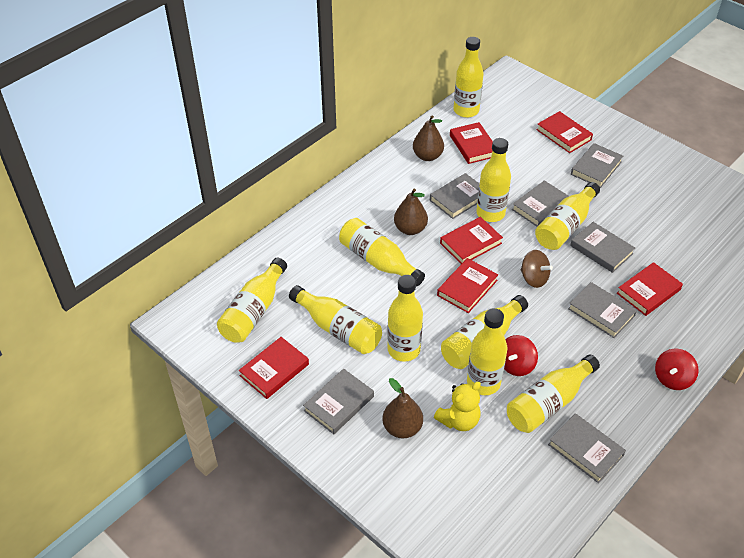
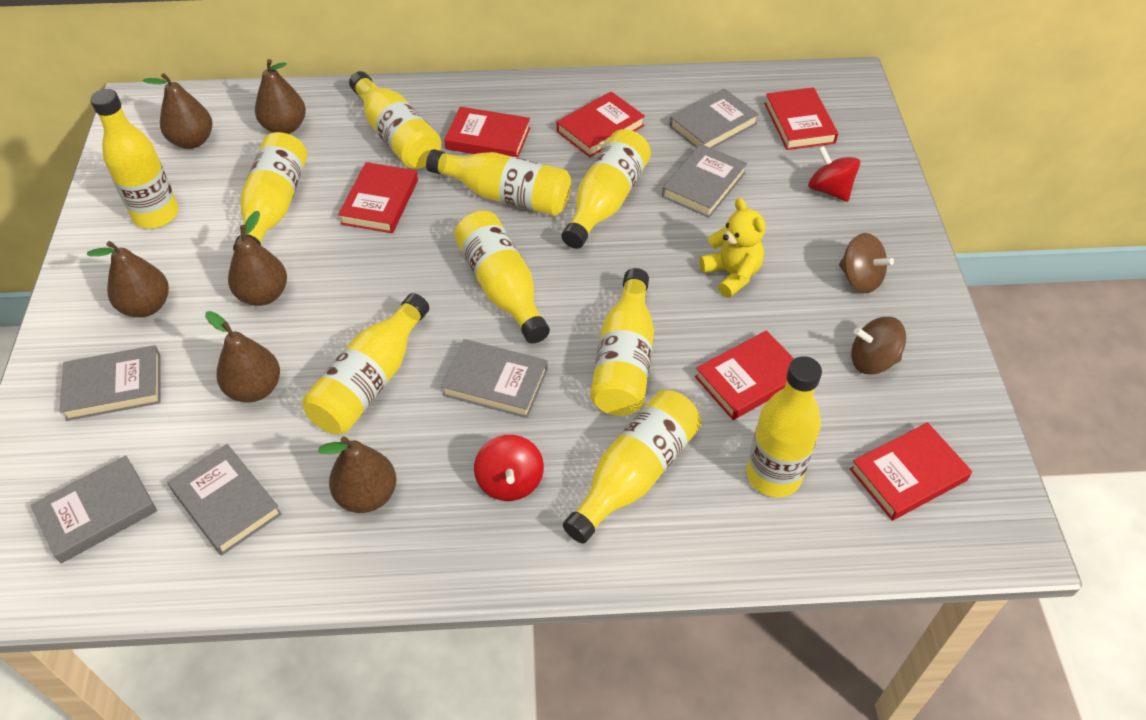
brown pear: 3 -> 6
brown spinning top: 1 -> 2
grey book: 7 -> 6

